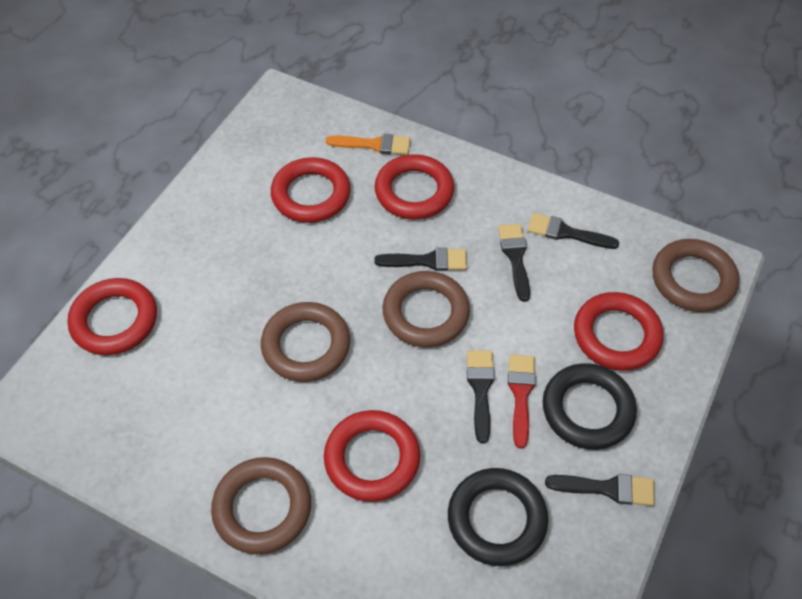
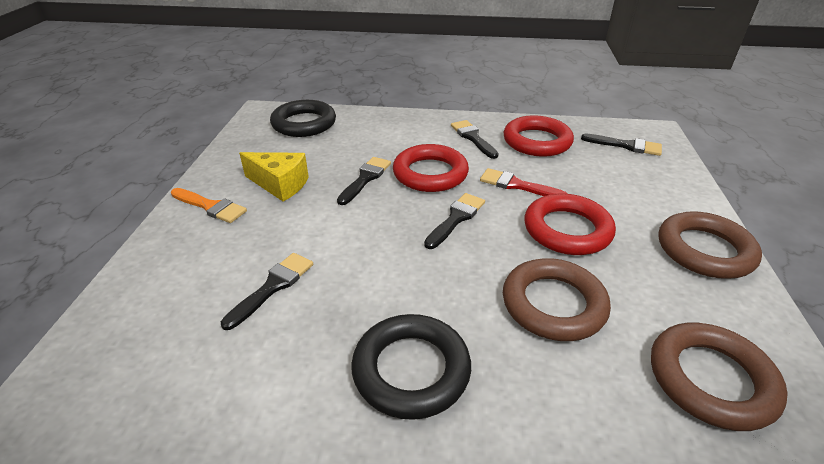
brown ring: 4 -> 3
red ring: 5 -> 3
yellow cheese: 0 -> 1

